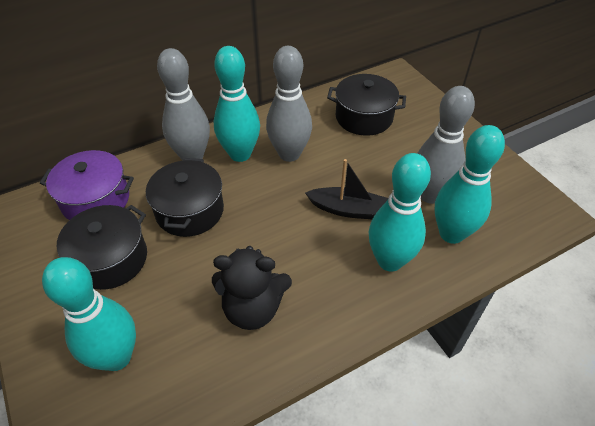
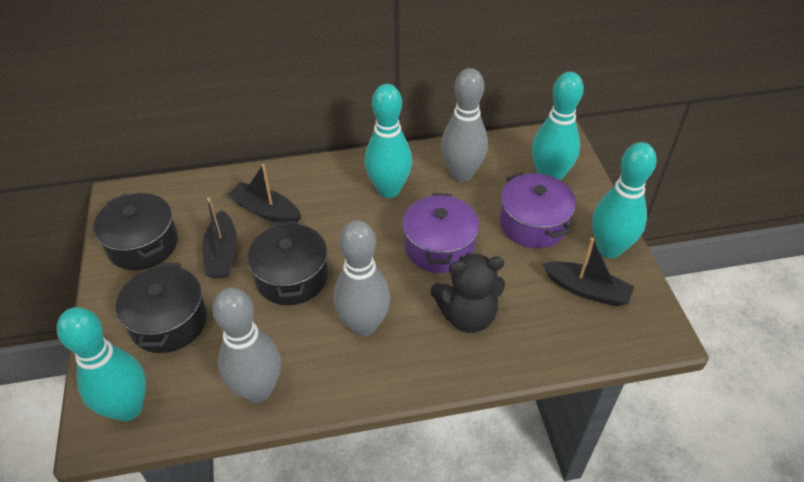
black boat: 1 -> 3
purple pot: 1 -> 2

